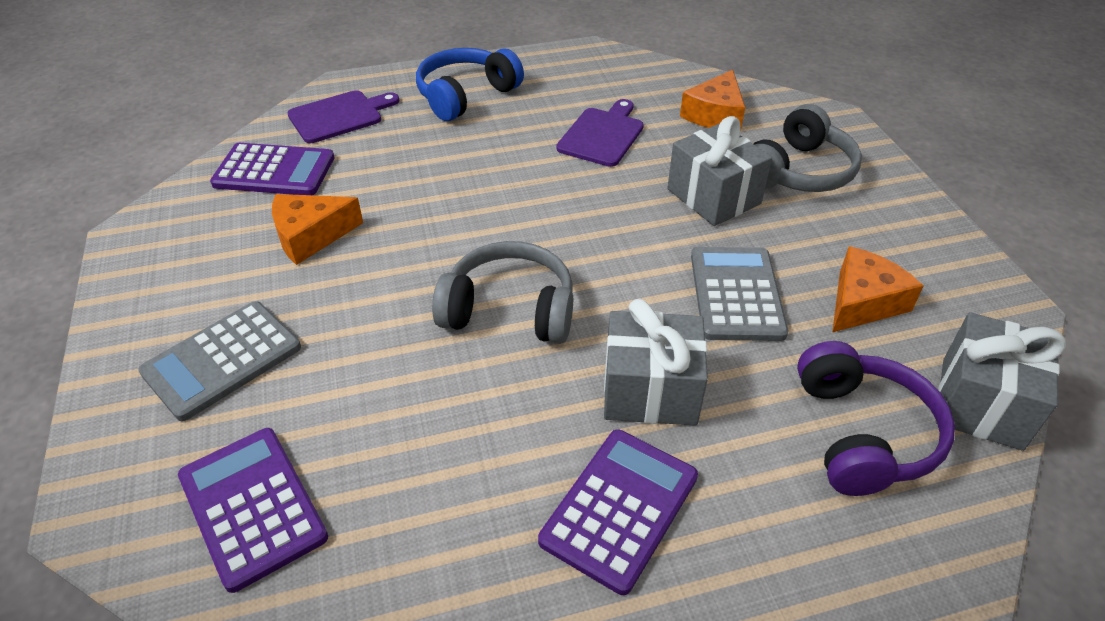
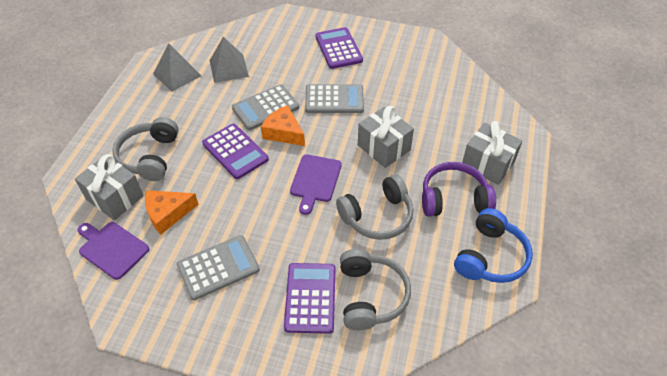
grey calculator: 2 -> 3
grey headphones: 2 -> 3
grey pyramid: 0 -> 2
orange cheese: 3 -> 2

